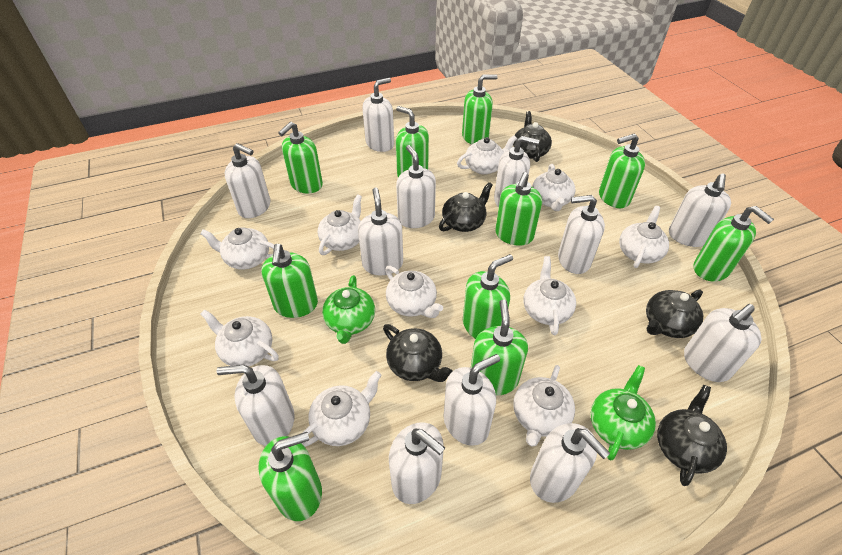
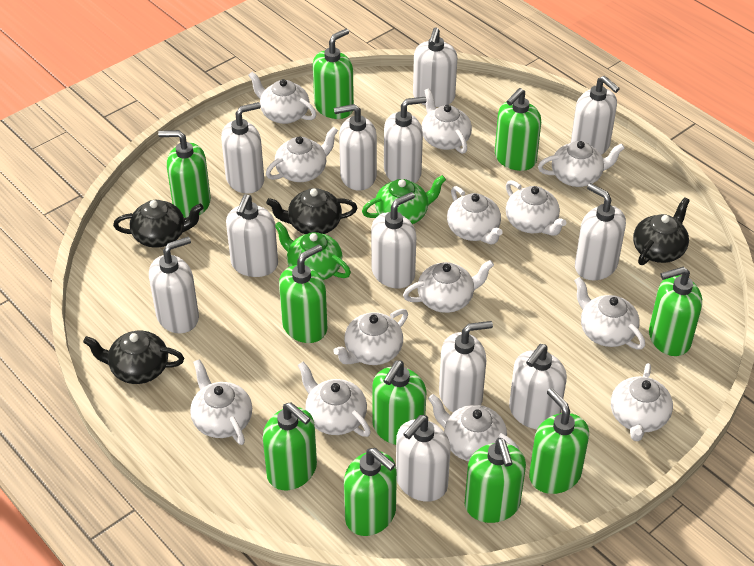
black teapot: 5 -> 4
white teapot: 10 -> 13

